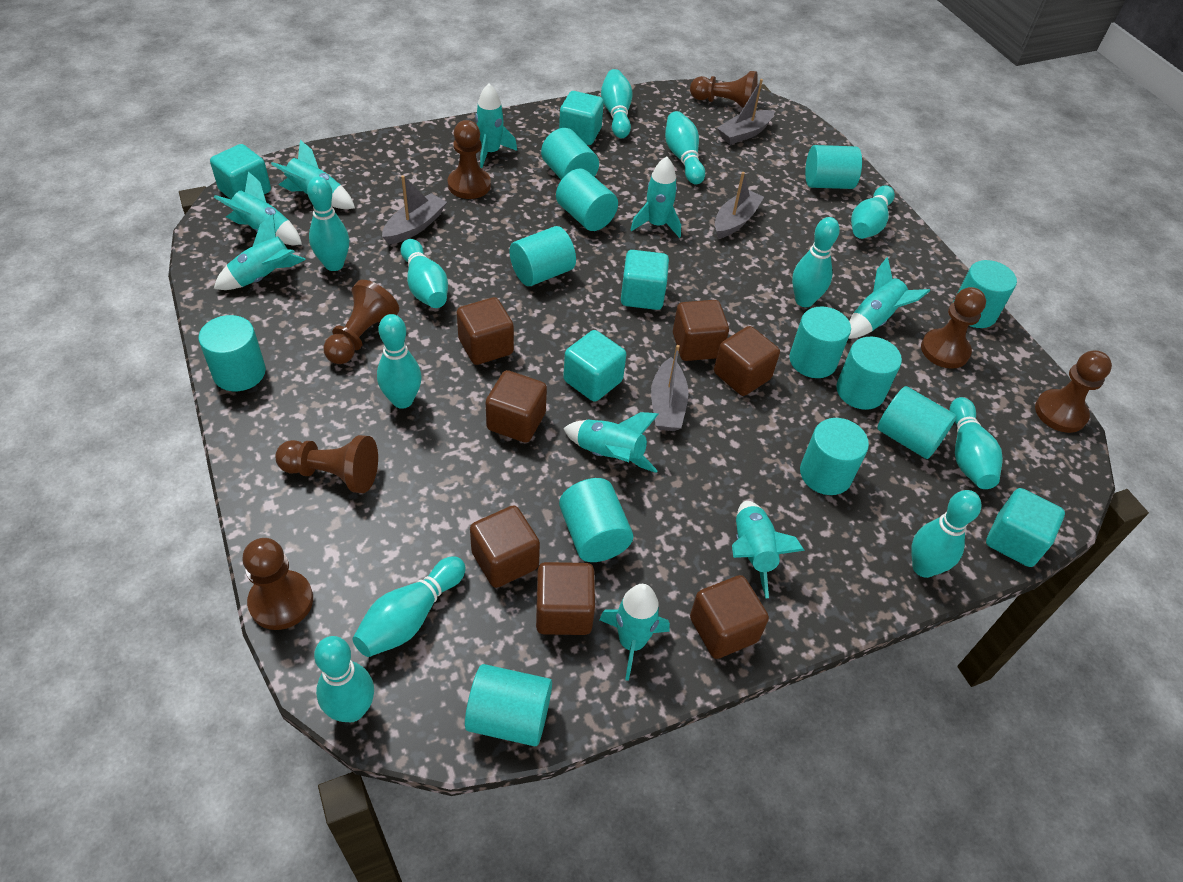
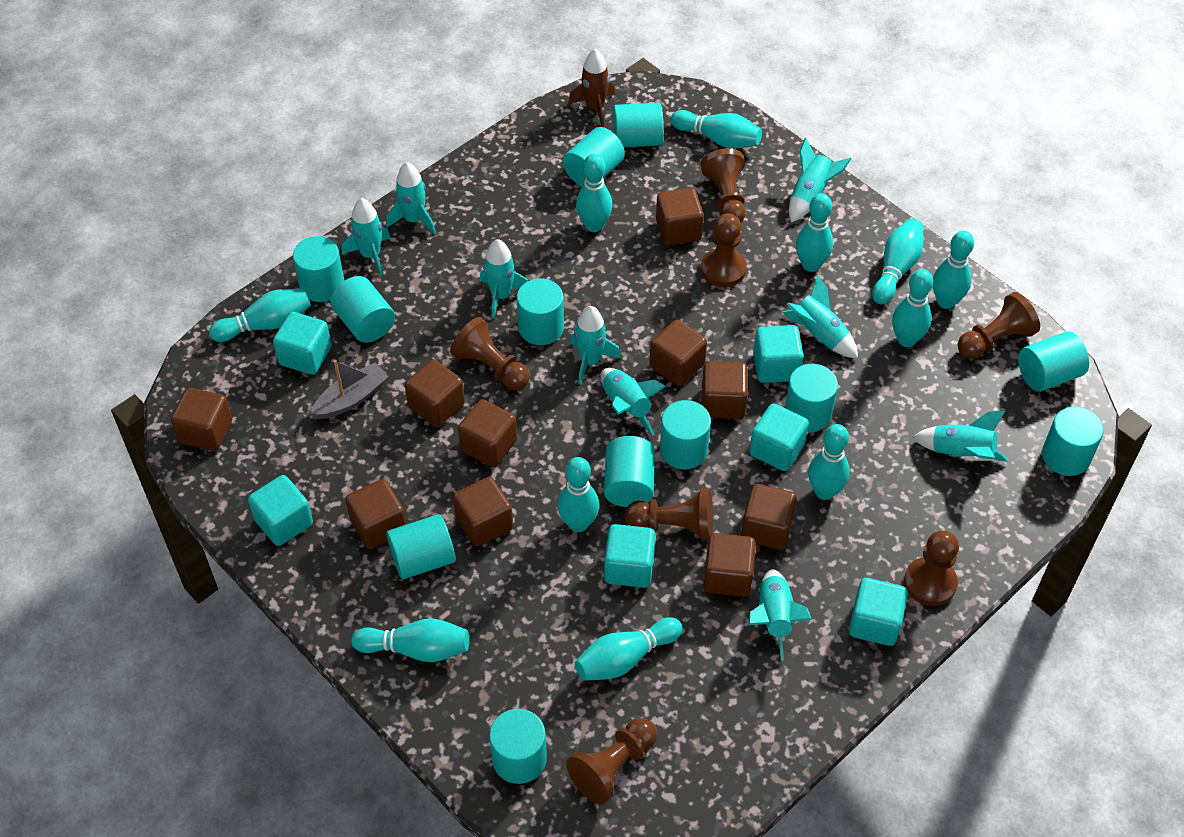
brown cube: 7 -> 10
brown rocket: 0 -> 1
grey boat: 4 -> 1
turquoise cube: 5 -> 6

